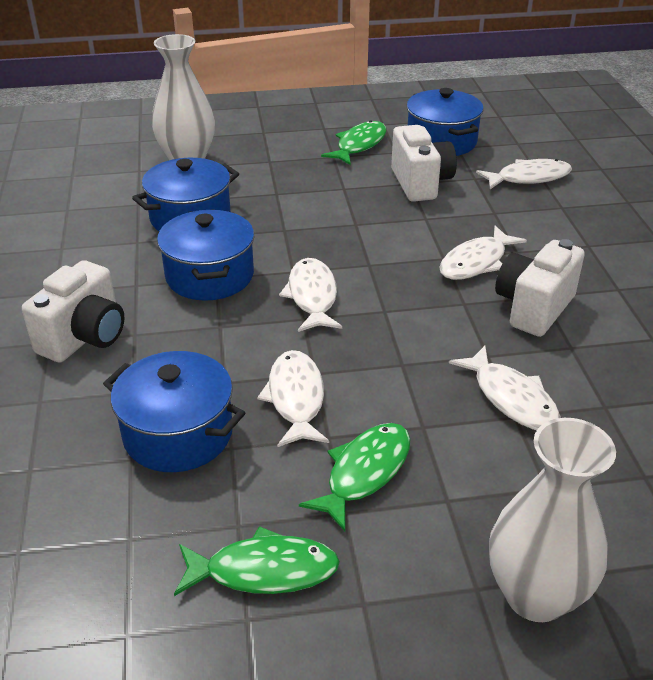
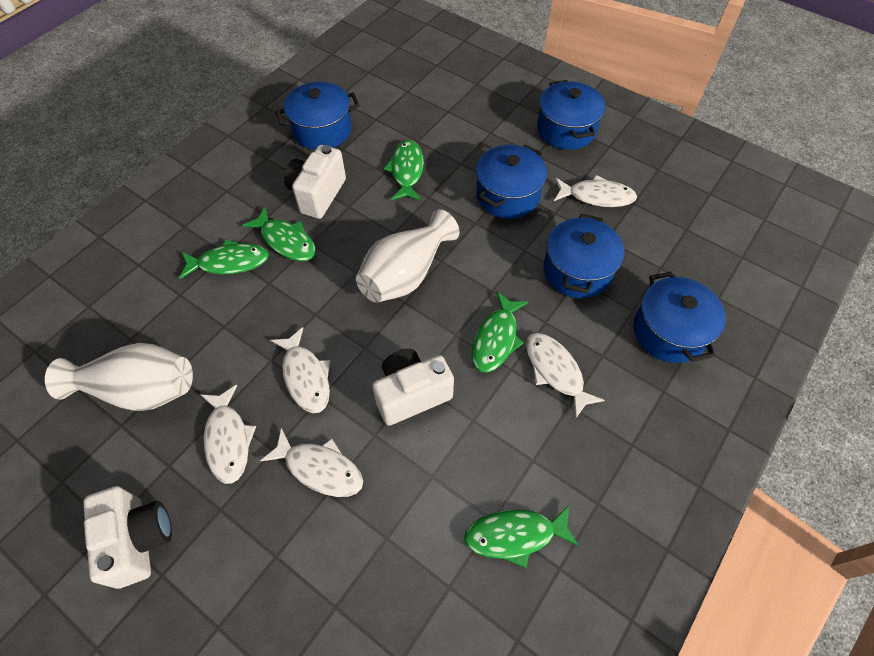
blue pot: 4 -> 5
green fish: 3 -> 5

